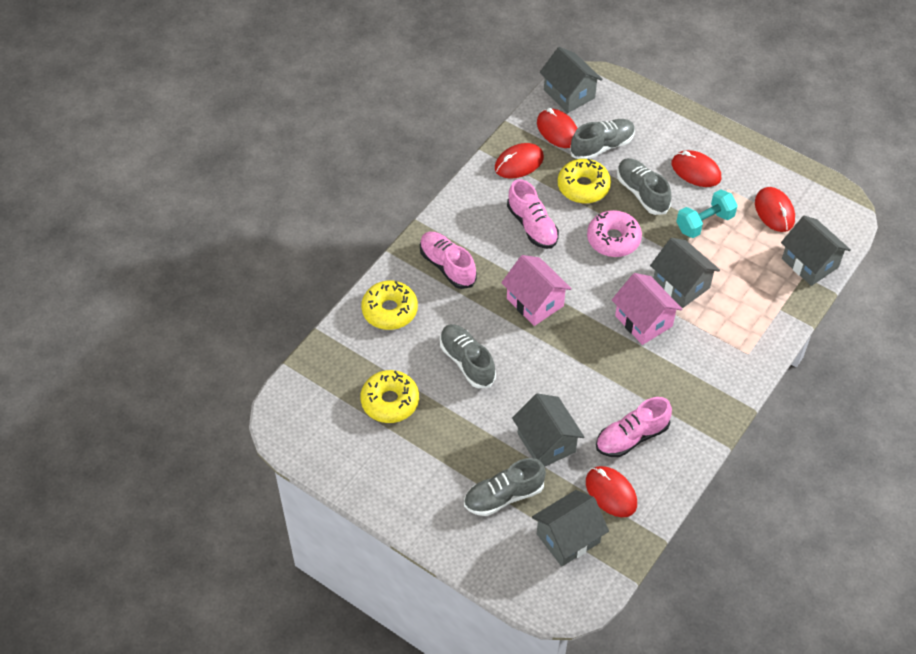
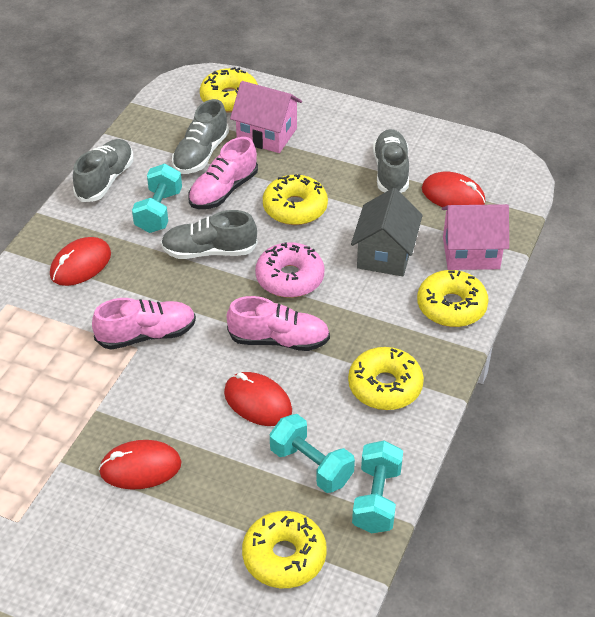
grey house: 5 -> 1
red mouse: 5 -> 4
turquoise dumbbell: 1 -> 3
yellow donut: 3 -> 5

